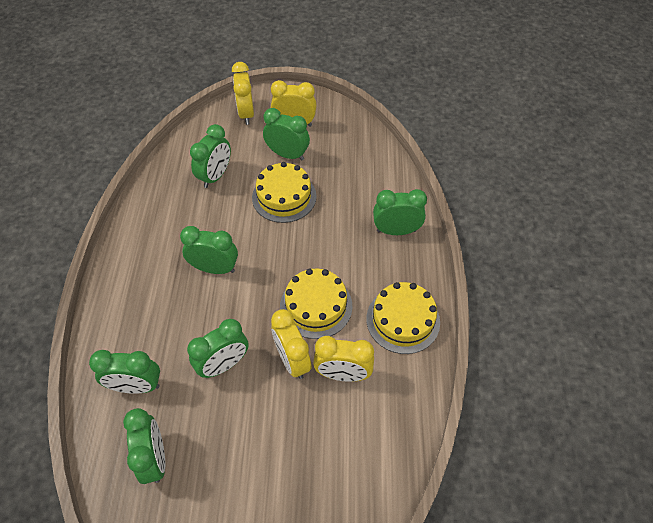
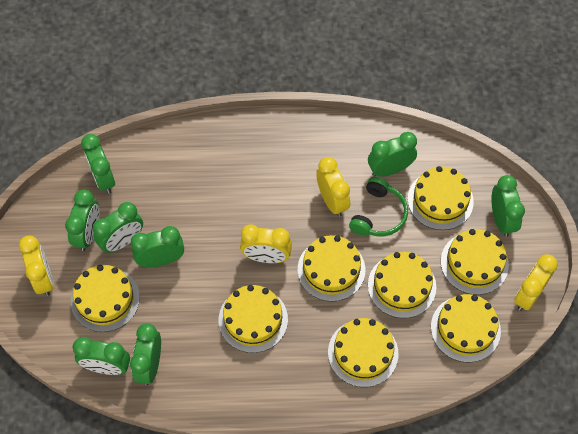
green clock: 7 -> 8
green headphones: 0 -> 1
yellow cake: 3 -> 8

